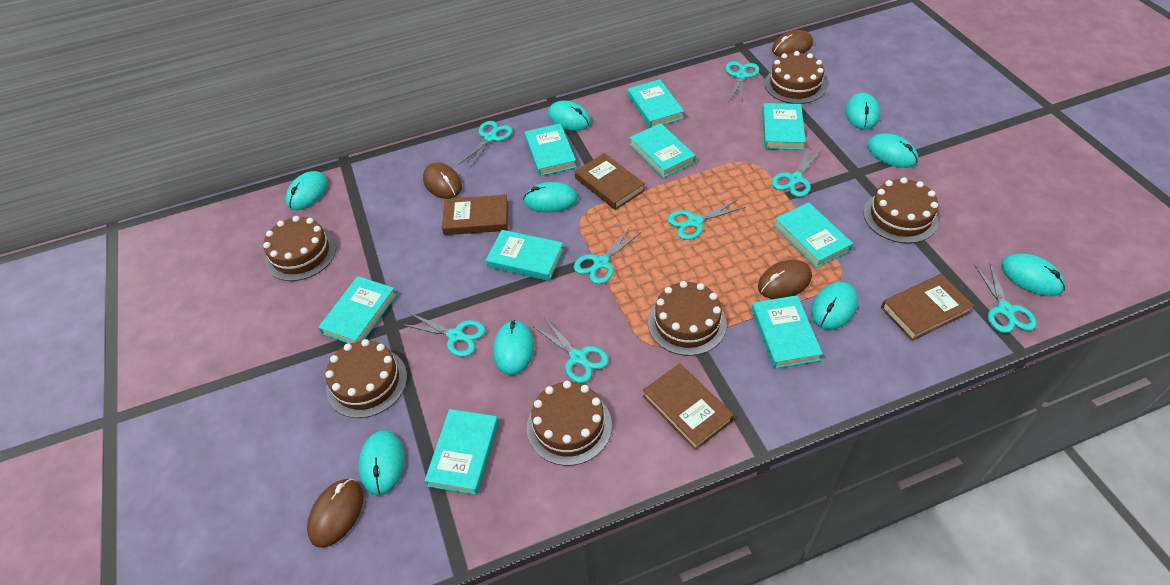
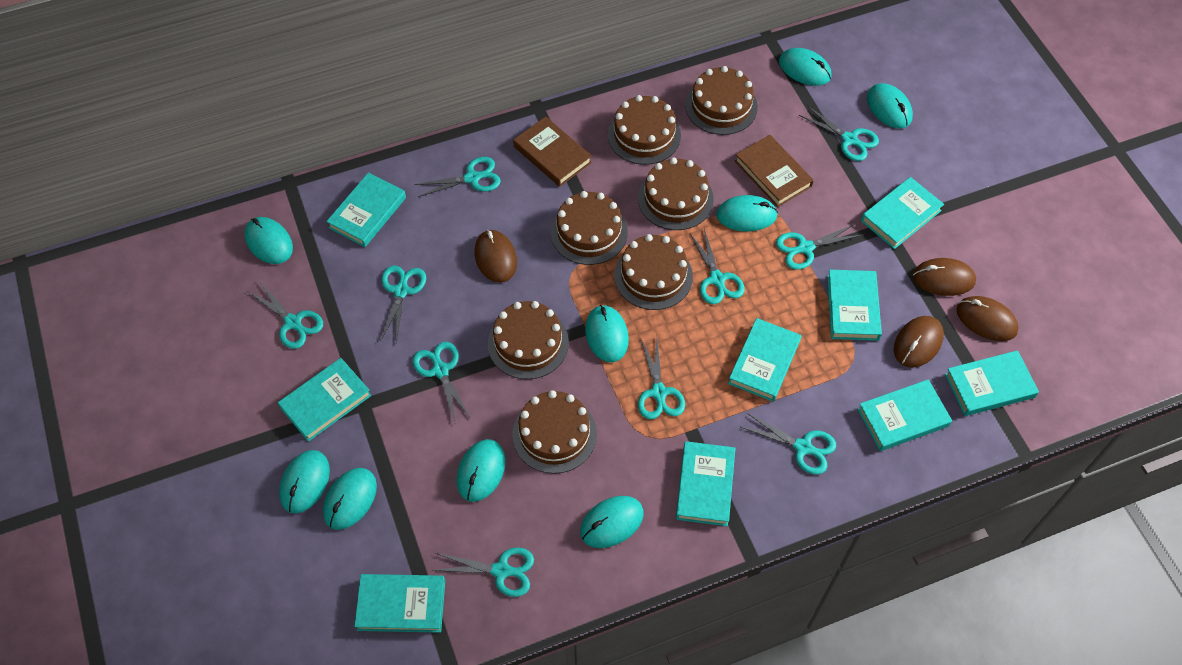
brown book: 4 -> 2
brown cake: 6 -> 7
turquoise scissors: 8 -> 10

